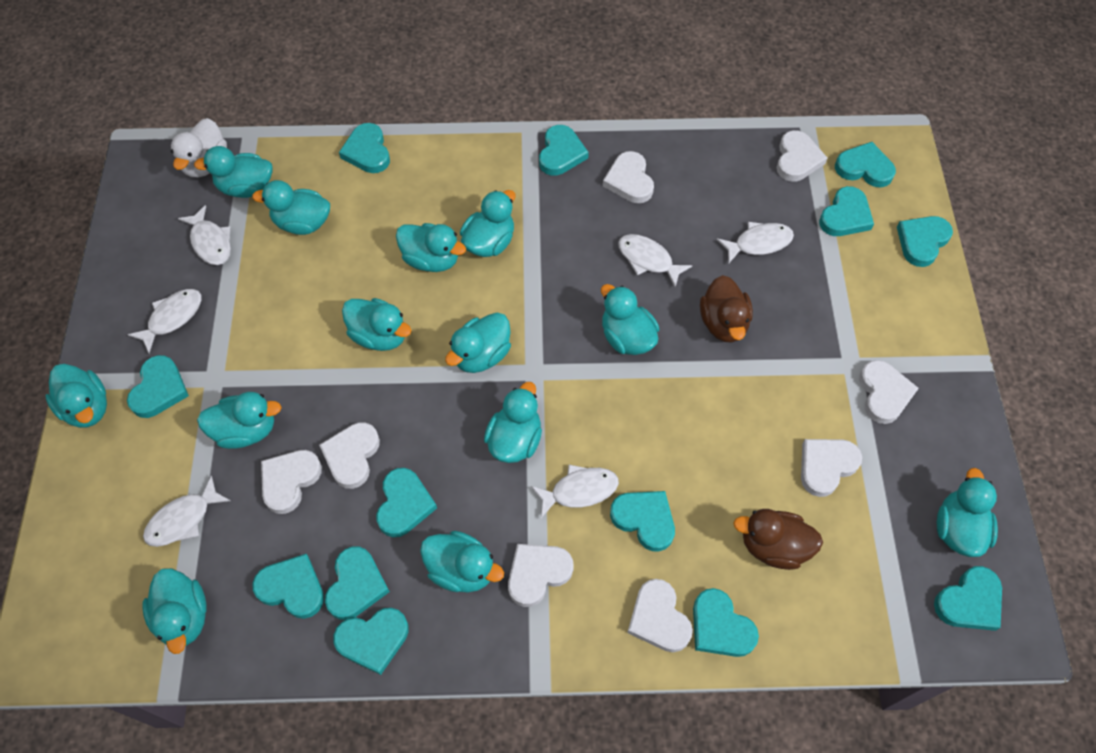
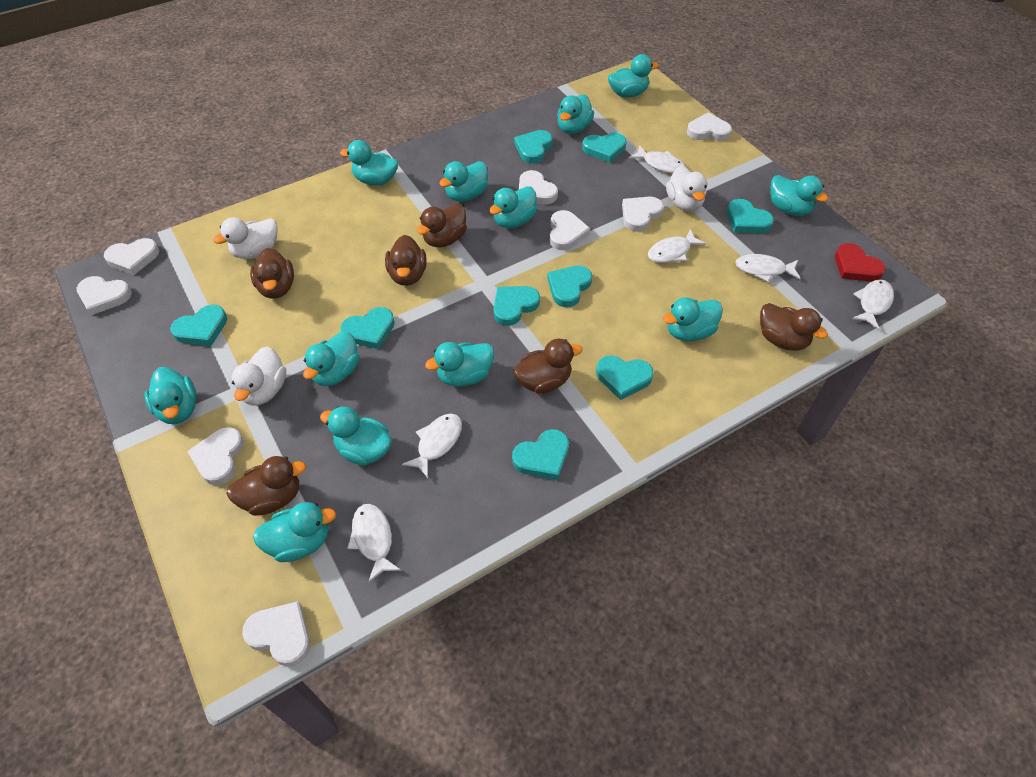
brown duck: 2 -> 6
red heart: 0 -> 1
turquoise duck: 13 -> 12
turquoise heart: 13 -> 9
white duck: 1 -> 3

